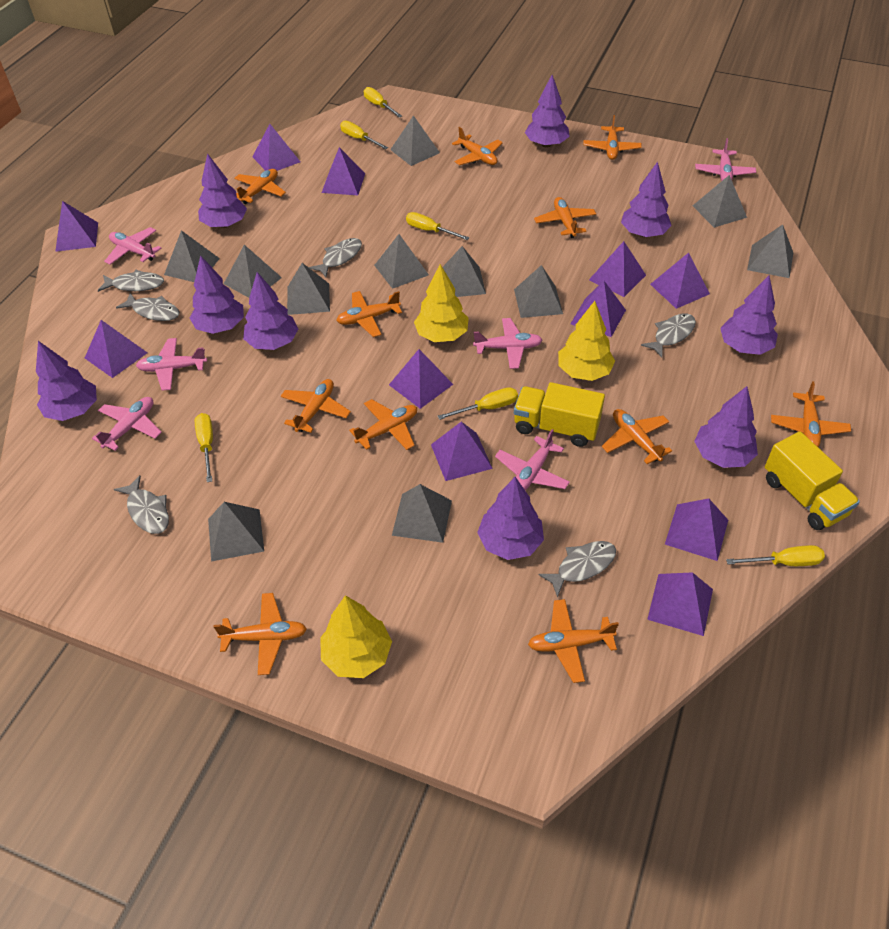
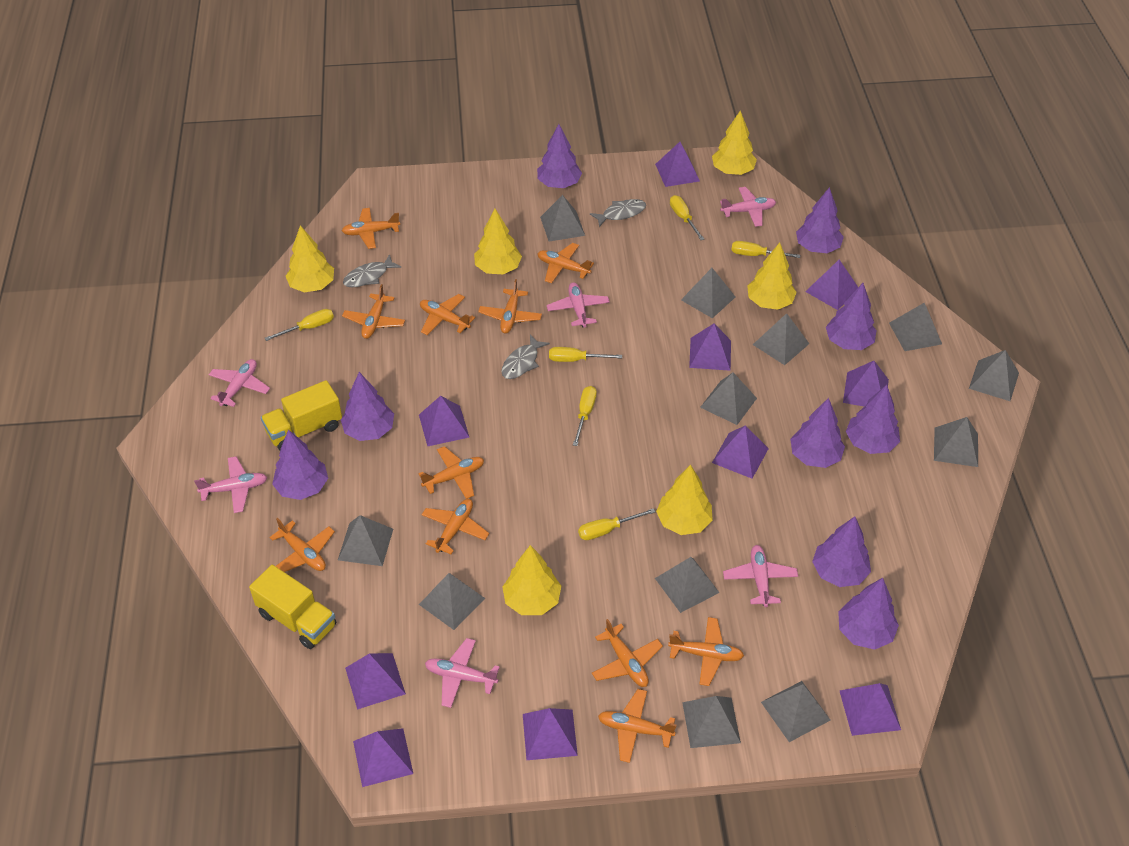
grey fish: 6 -> 3
grey pyramid: 11 -> 12
purple pyramid: 11 -> 10
yellow tree: 3 -> 6

